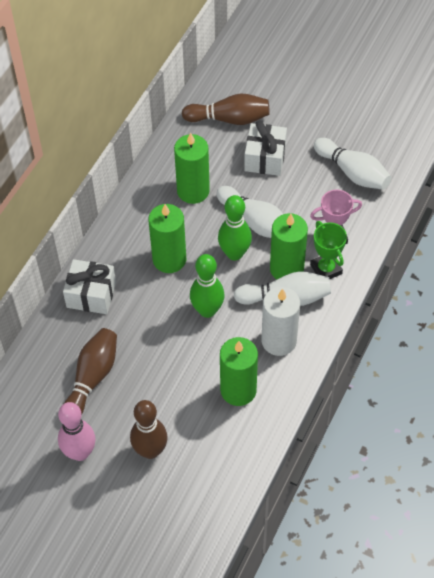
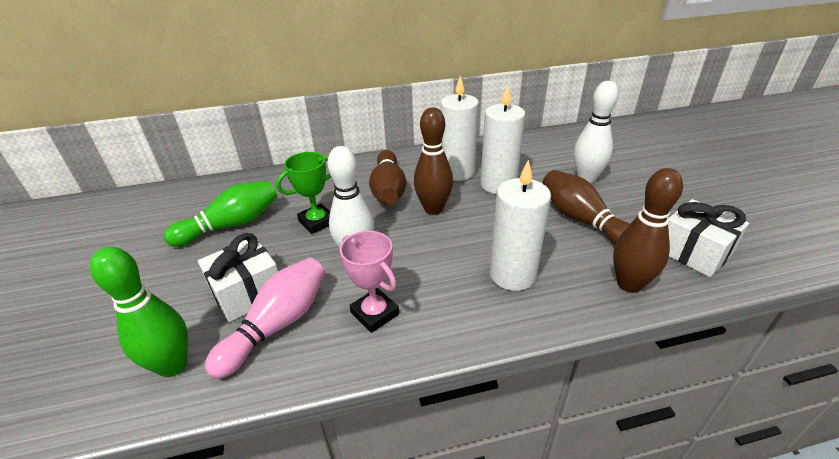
brown bowling pin: 3 -> 4
green candle: 4 -> 0
white bowling pin: 3 -> 2
white candle: 1 -> 3

